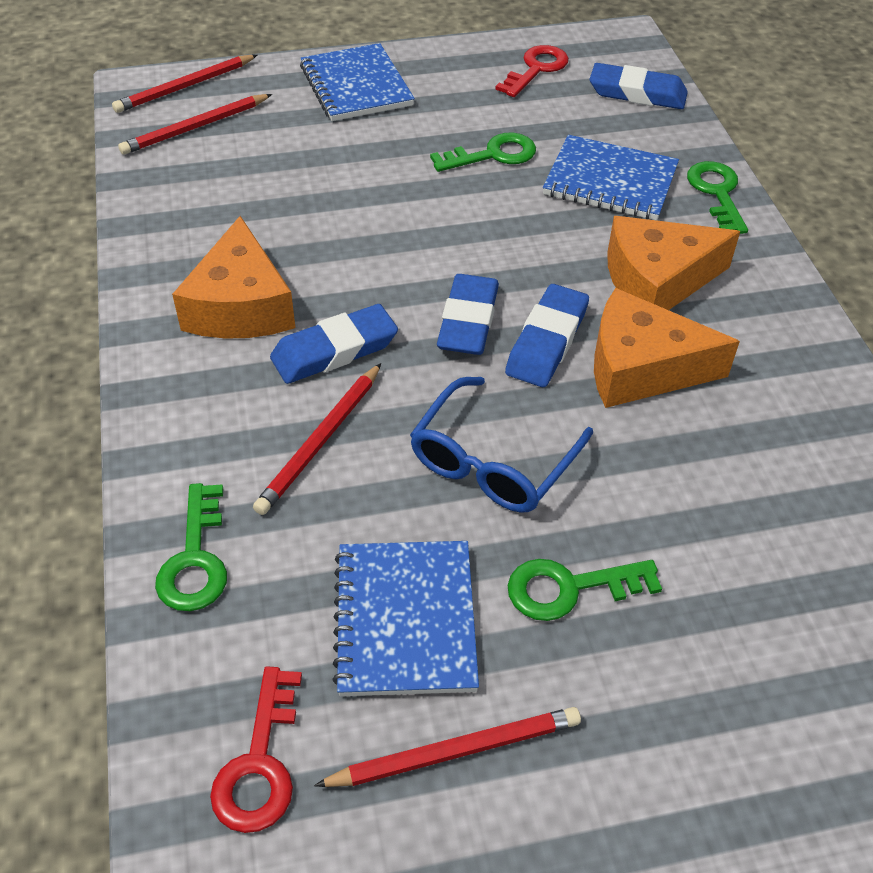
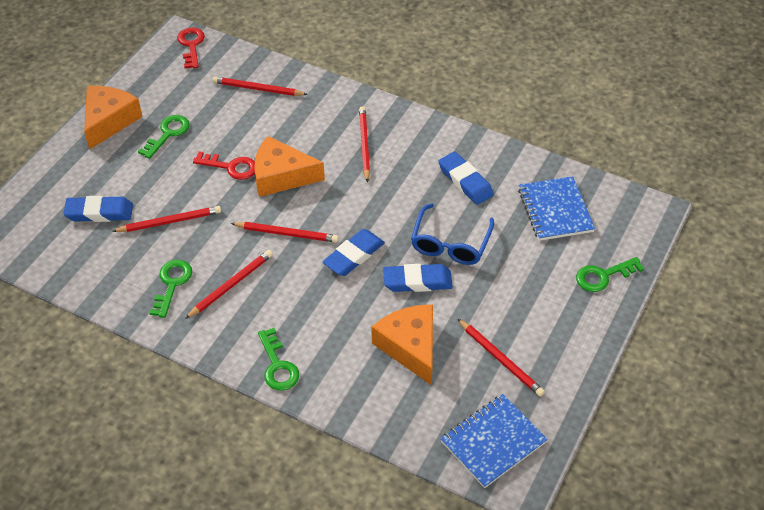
blue notebook: 3 -> 2
red pencil: 4 -> 6

